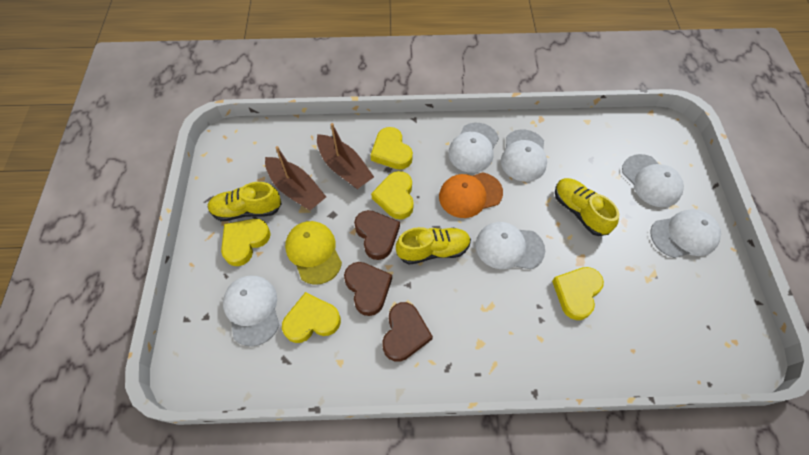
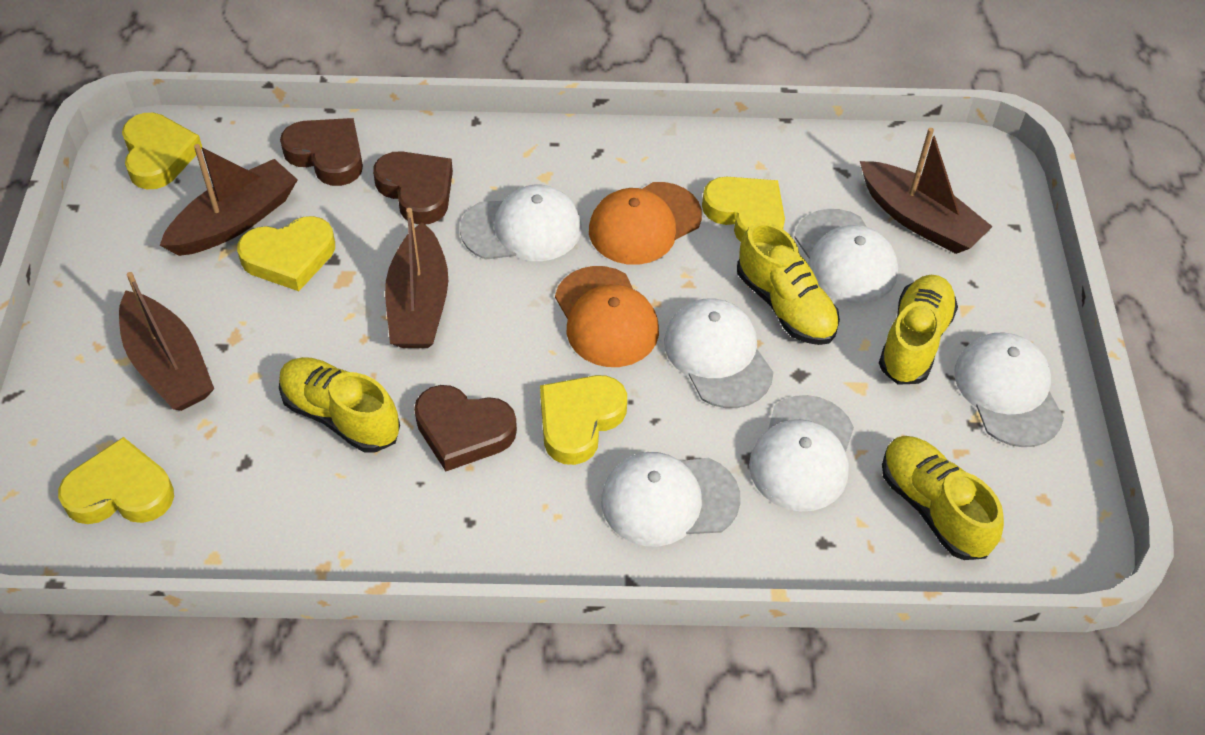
brown boat: 2 -> 4
orange cap: 1 -> 2
yellow cap: 1 -> 0
yellow shoe: 3 -> 4

